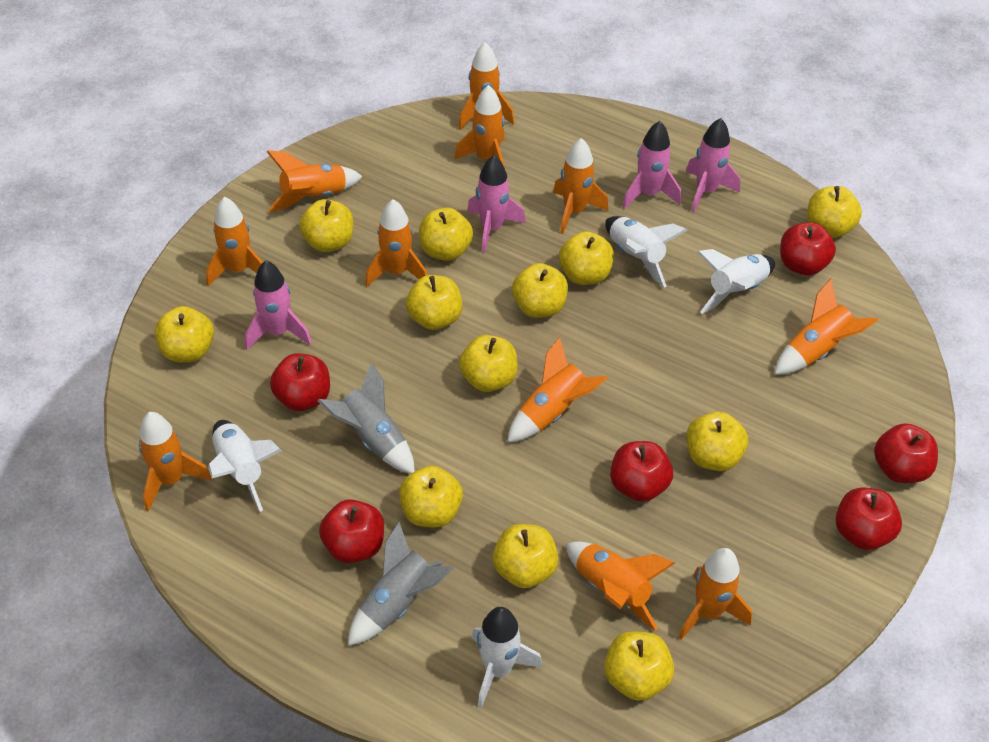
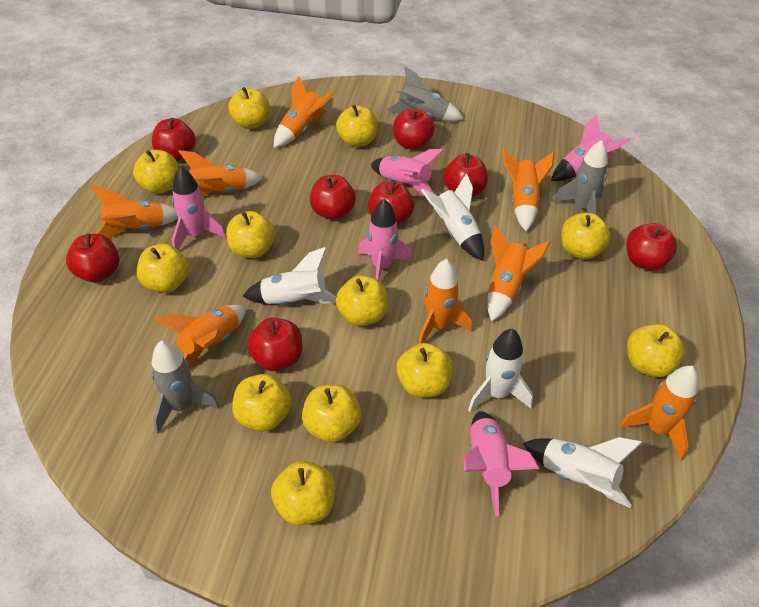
grey rocket: 2 -> 3
orange rocket: 11 -> 8
pink rocket: 4 -> 5
red apple: 6 -> 8

